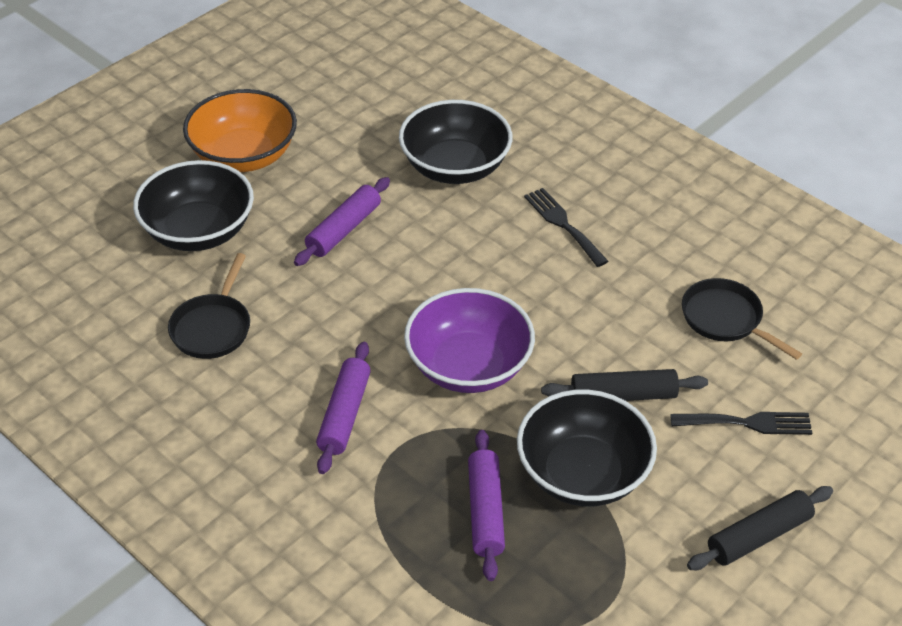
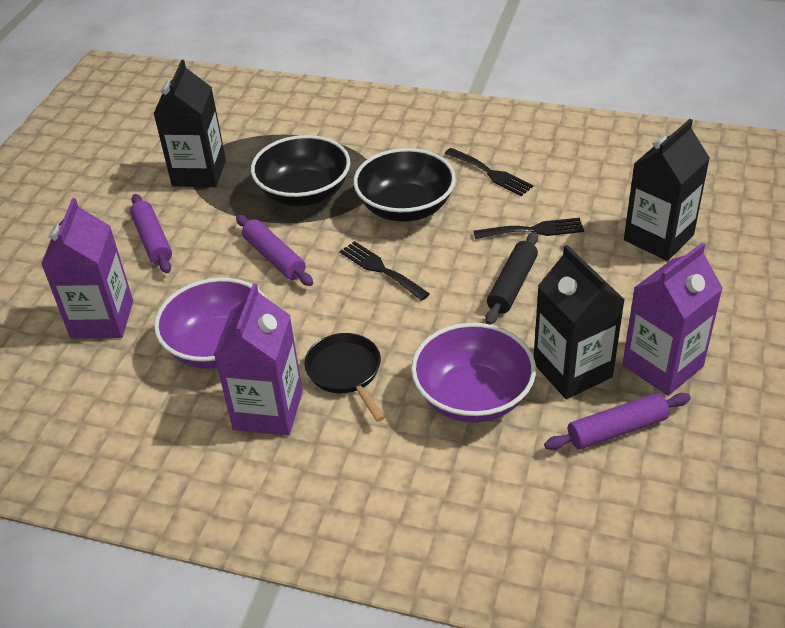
black bowl: 3 -> 2
black carton: 0 -> 3
black fork: 2 -> 3
black pan: 2 -> 1
black rolling pin: 2 -> 1
orange bowl: 1 -> 0
purple bowl: 1 -> 2
purple carton: 0 -> 3

